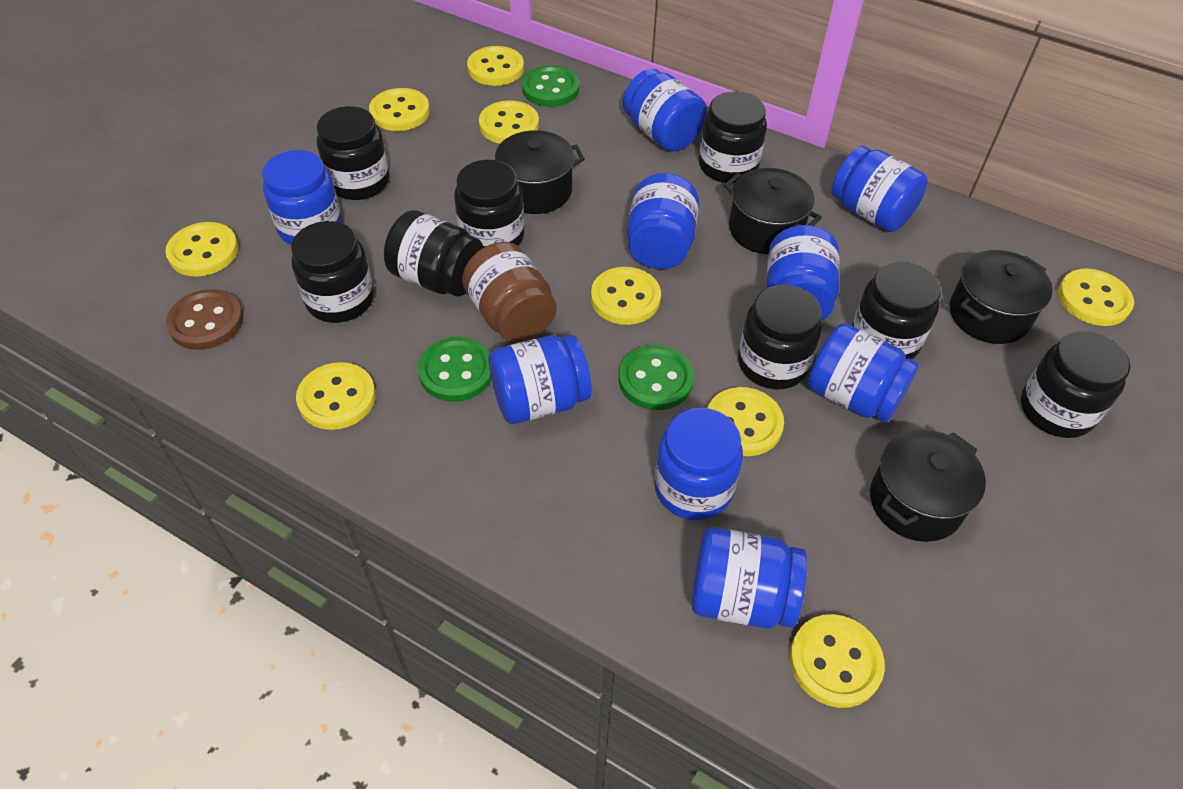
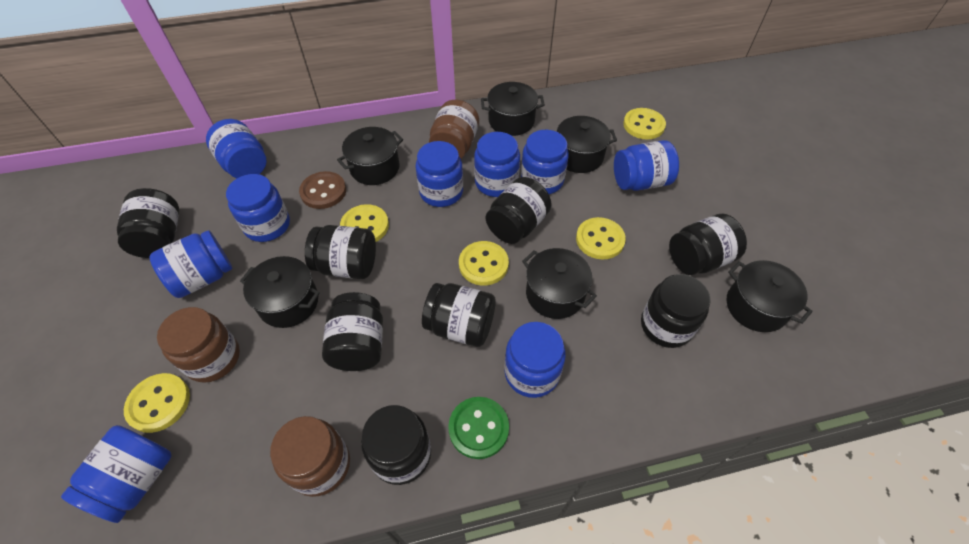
black pot: 4 -> 6
brown jar: 1 -> 3
green button: 3 -> 1
yellow button: 9 -> 5

